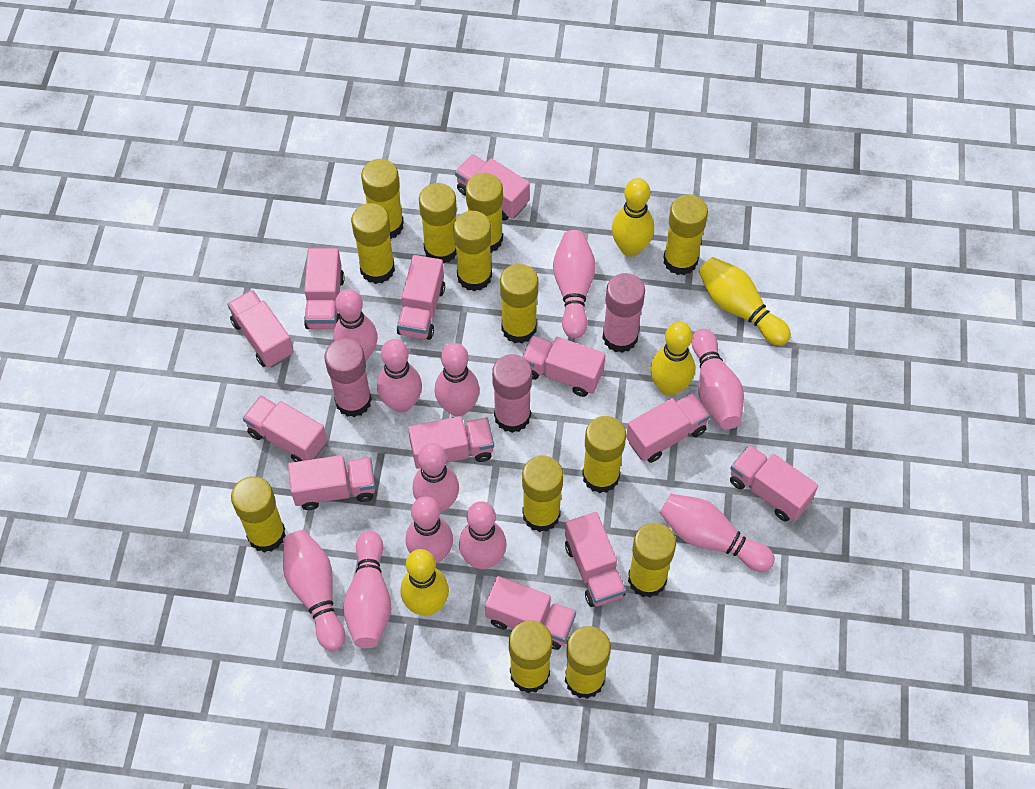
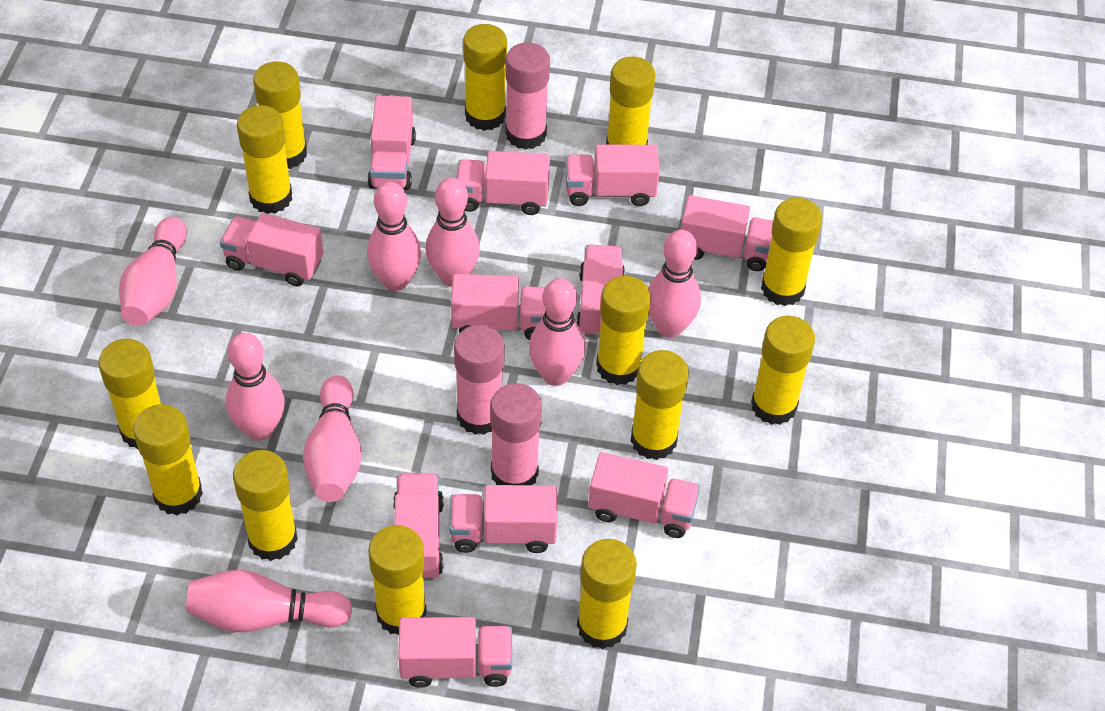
pink bowling pin: 11 -> 8
pink truck: 12 -> 11
yellow bowling pin: 4 -> 0

